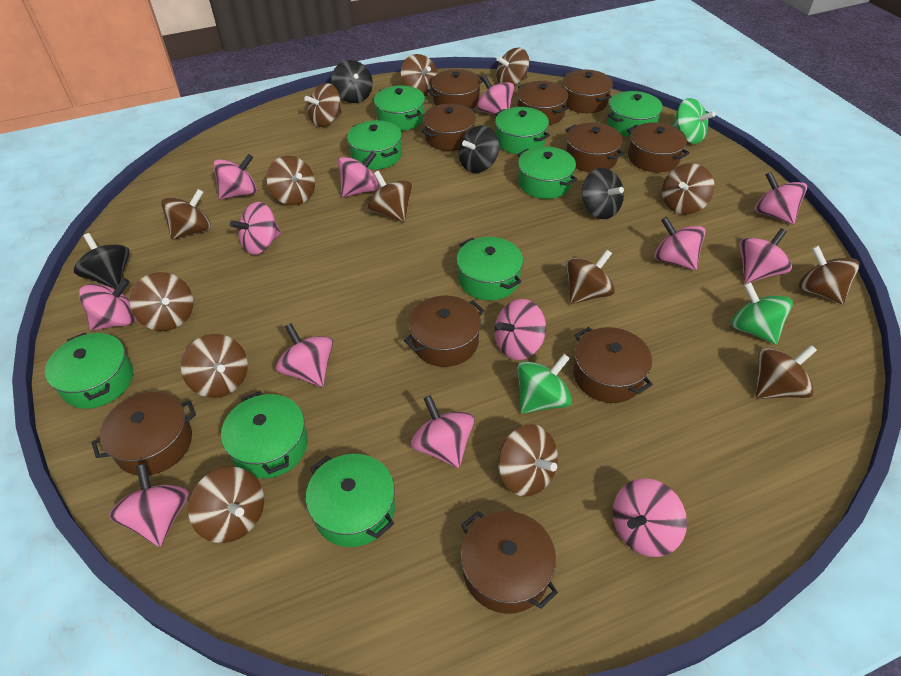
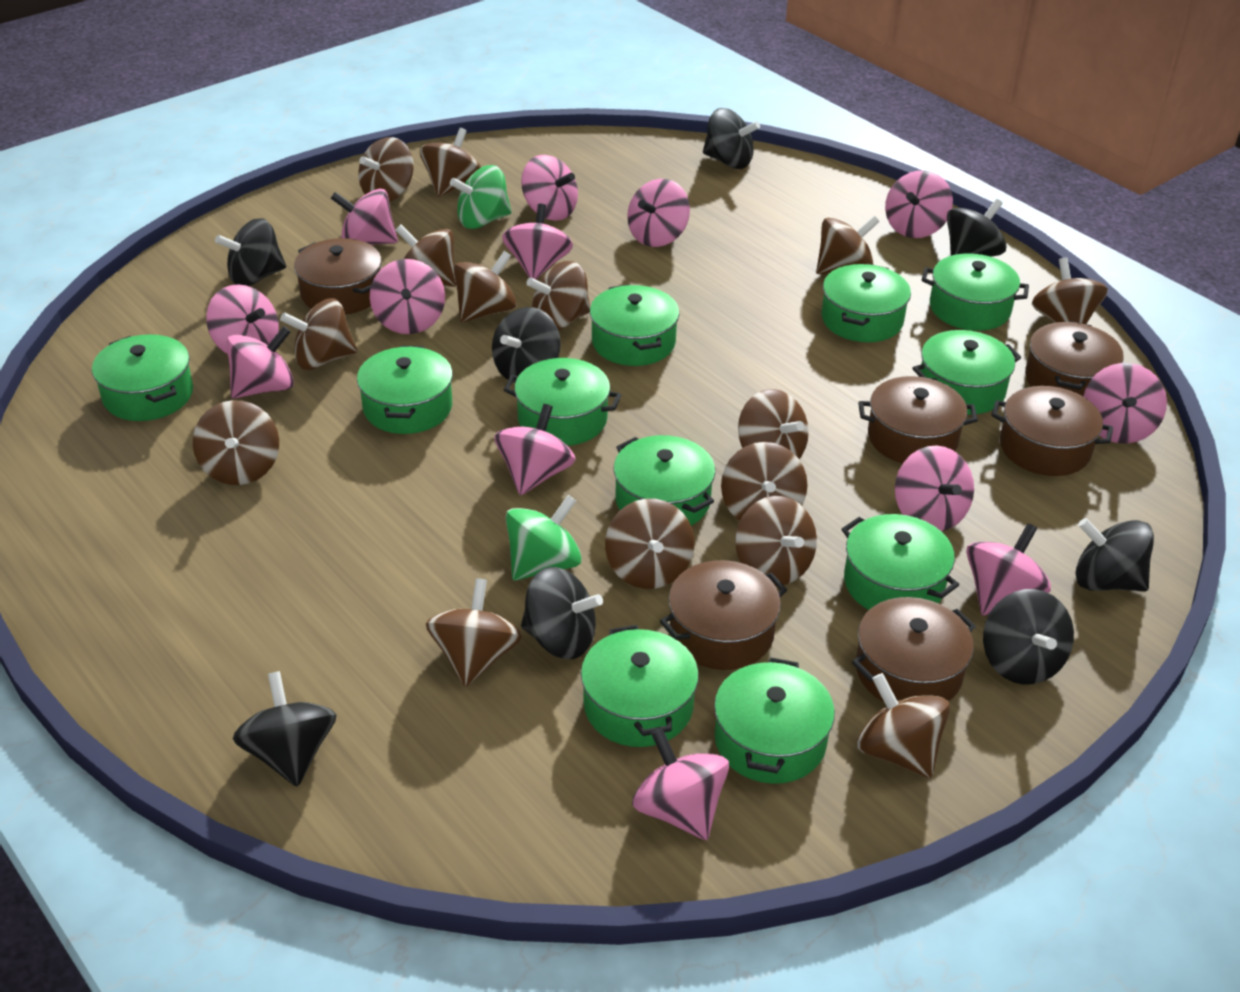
black spinning top: 4 -> 8
brown pot: 10 -> 6
brown spinning top: 14 -> 15
green pot: 9 -> 11
green spinning top: 3 -> 2

